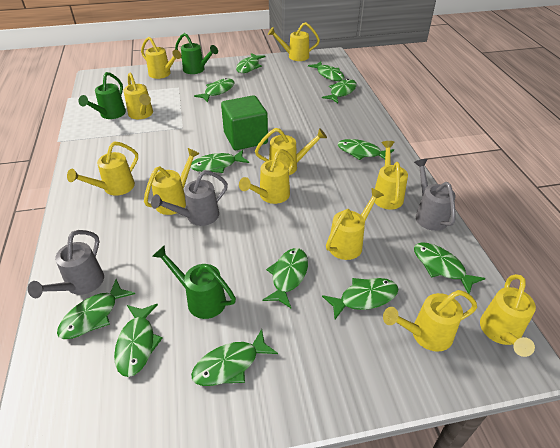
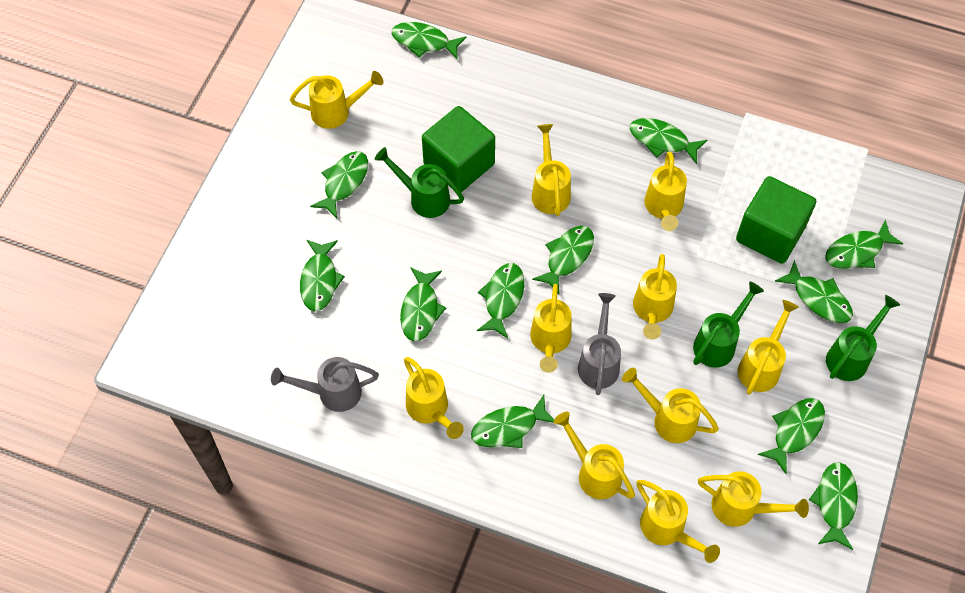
green cube: 1 -> 2
grey watering can: 3 -> 2

